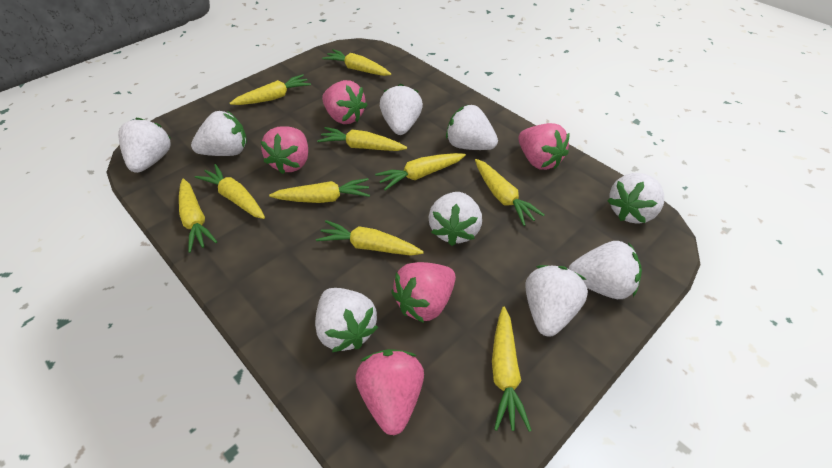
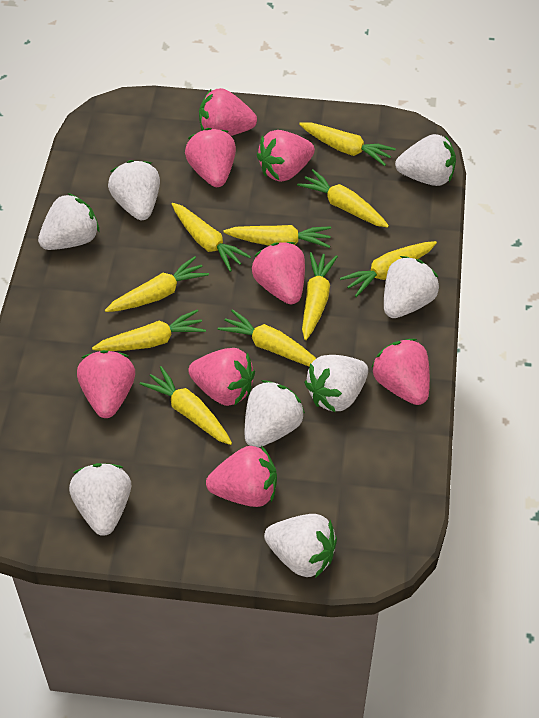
pink strawberry: 5 -> 8
white strawberry: 9 -> 8

